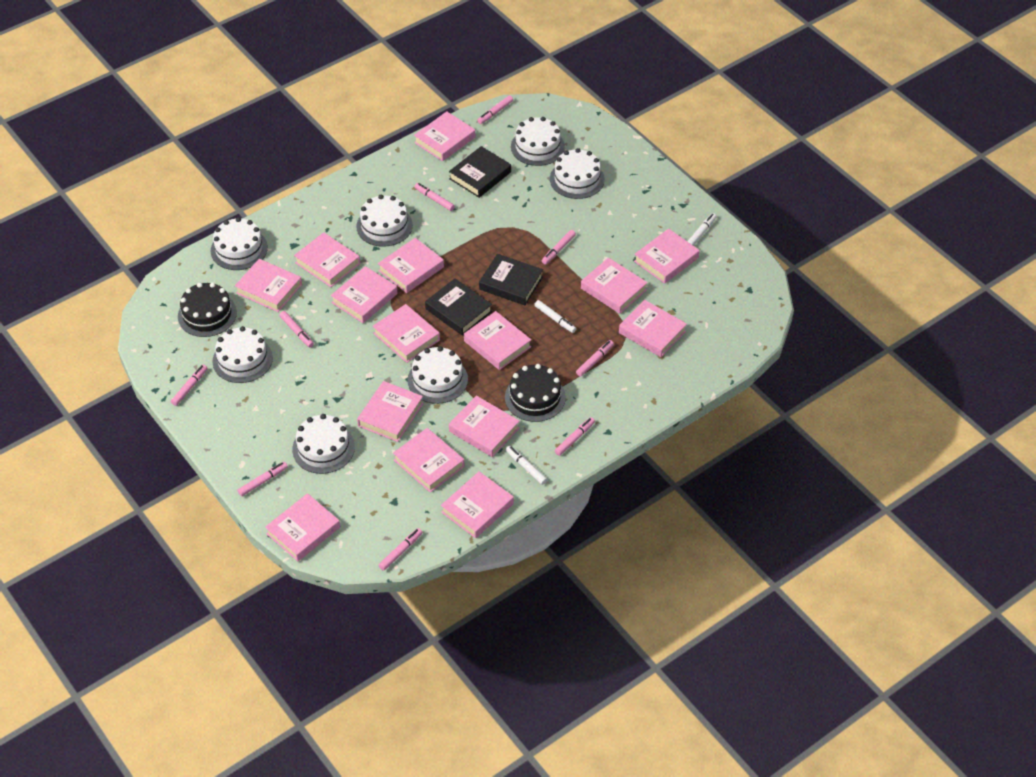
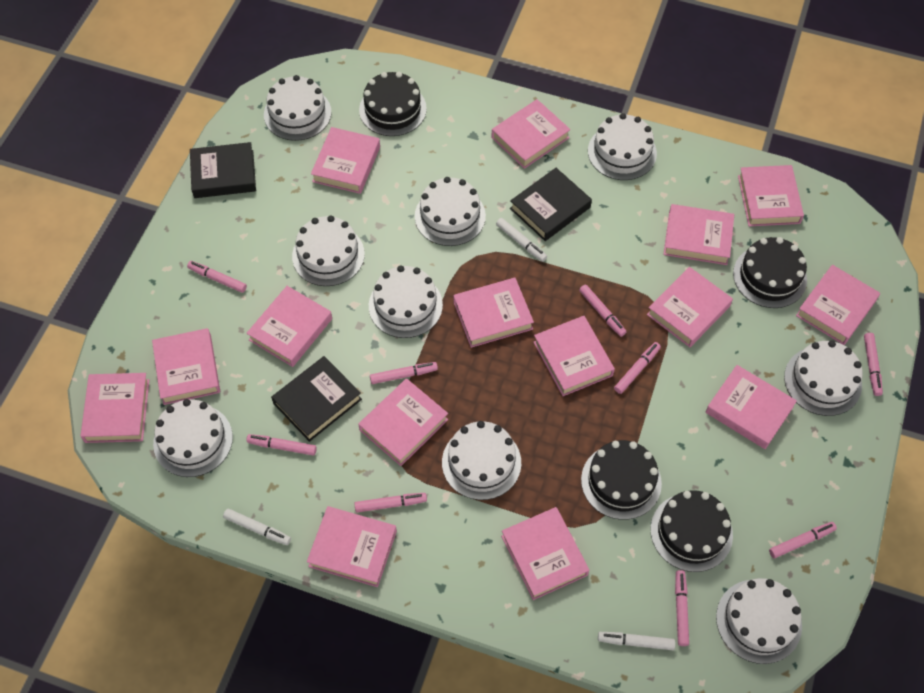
black cake: 2 -> 4
white cake: 7 -> 9

